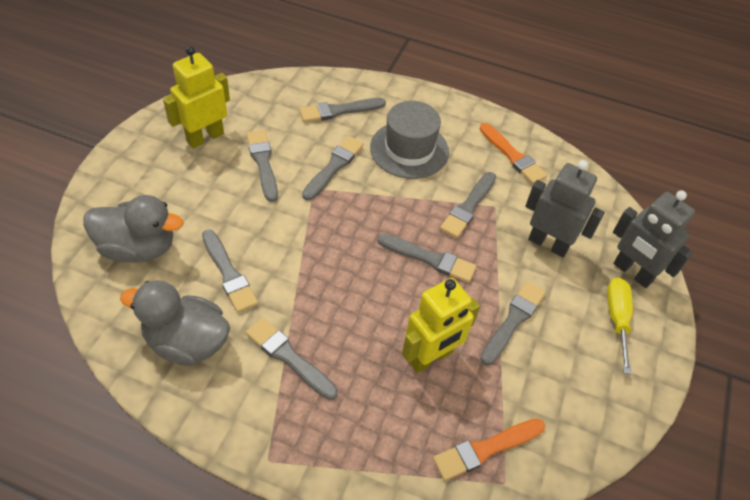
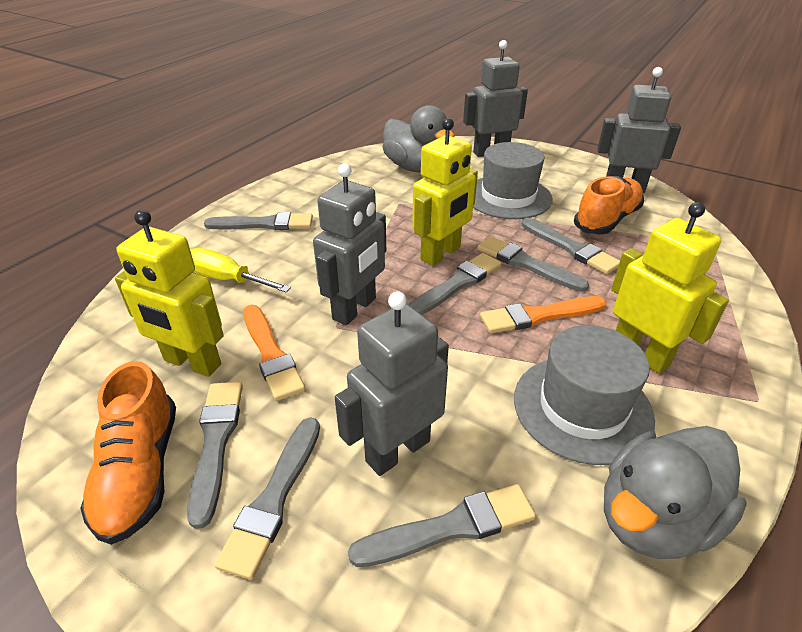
grey brush: 8 -> 7
grey hat: 1 -> 2
grey robot: 2 -> 4
orange shoe: 0 -> 2
yellow robot: 2 -> 3

